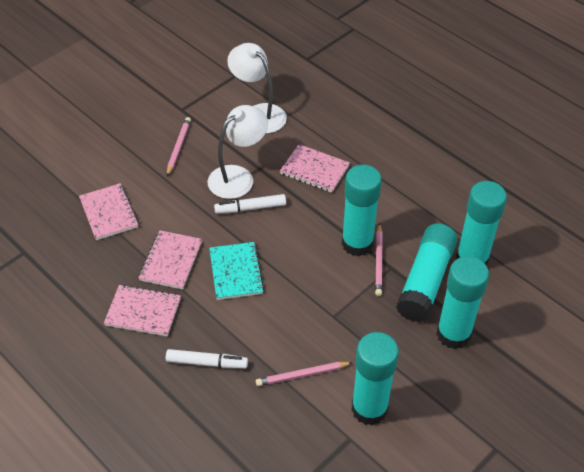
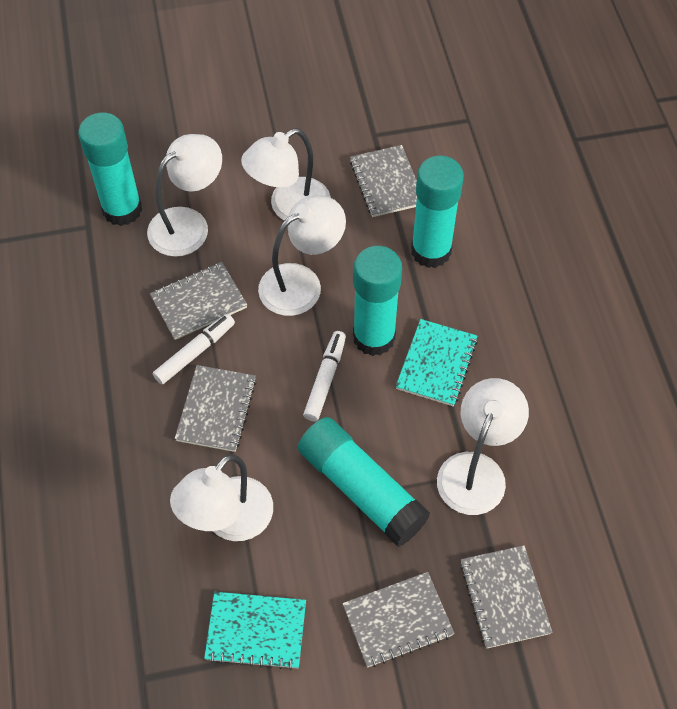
grey notebook: 0 -> 5
pink notebook: 4 -> 0
pink pencil: 3 -> 0
turquoise glue stick: 5 -> 4
turquoise notebook: 1 -> 2
white lamp: 2 -> 5

